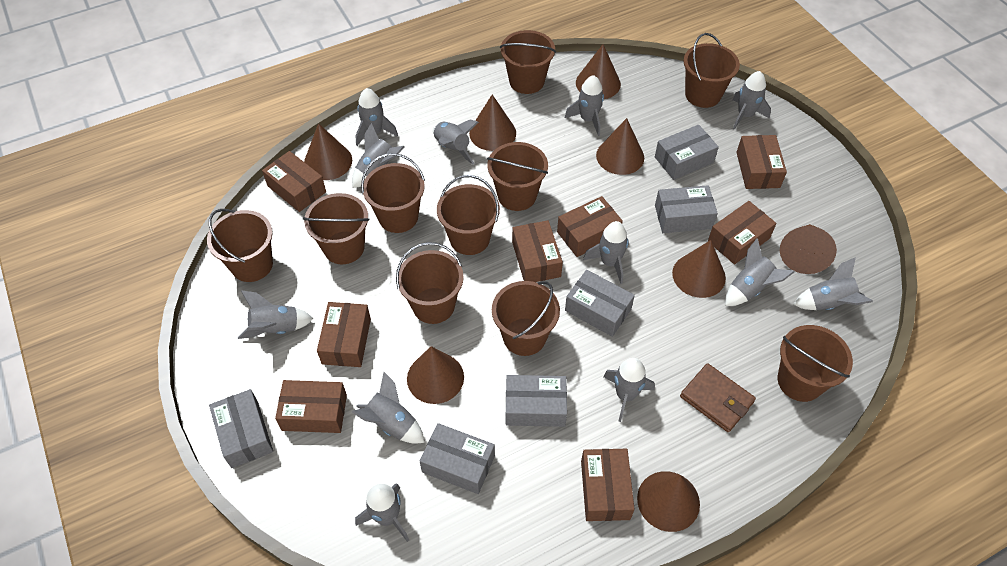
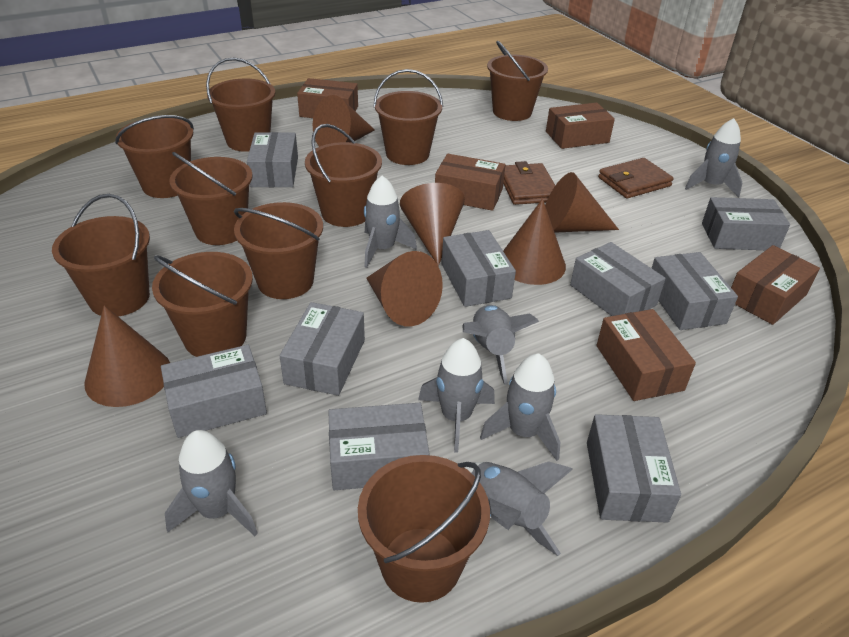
brown box: 8 -> 5
brown cone: 8 -> 6
brown wallet: 1 -> 2
grey box: 6 -> 9
grey rocket: 12 -> 7

